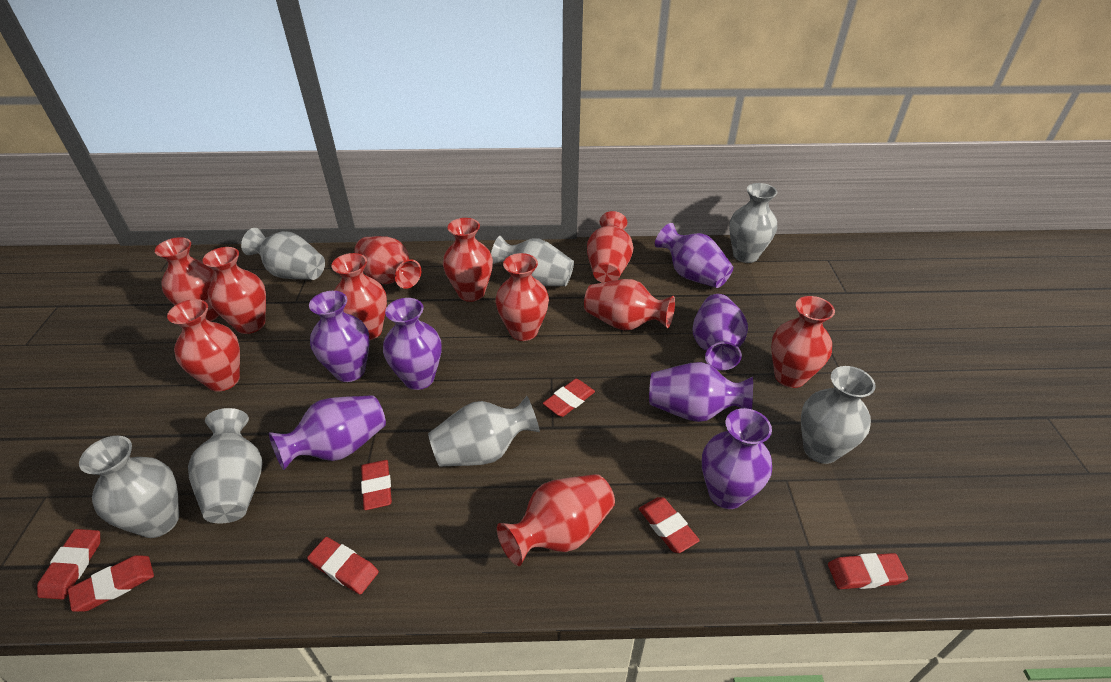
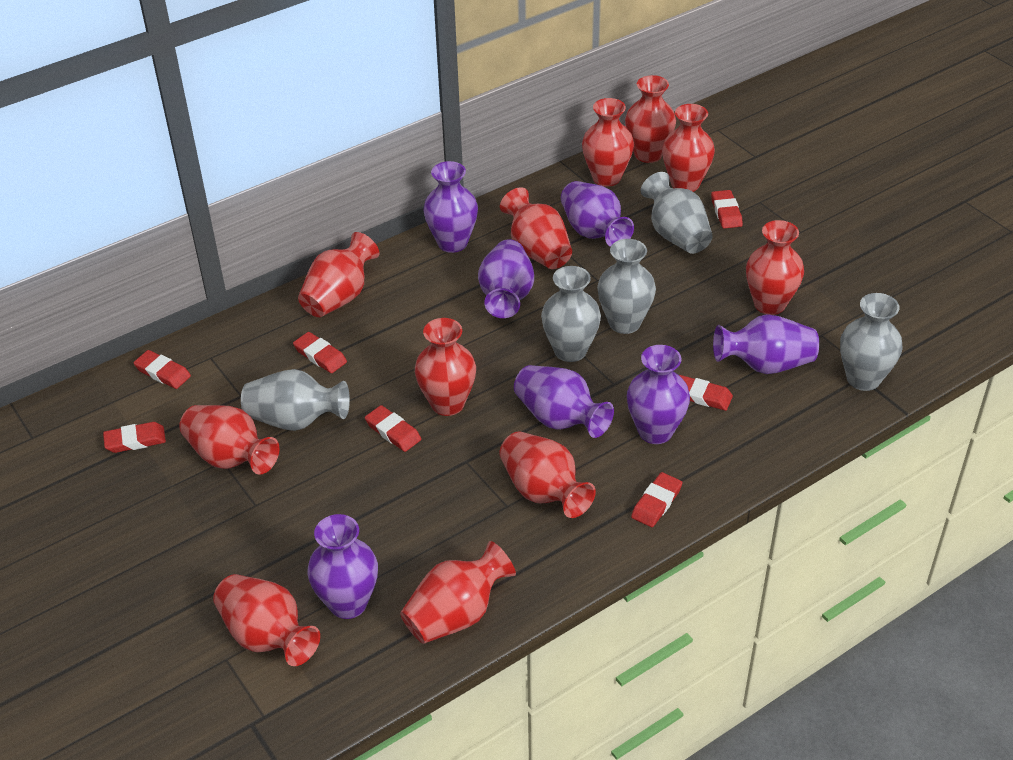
grey vase: 7 -> 5

